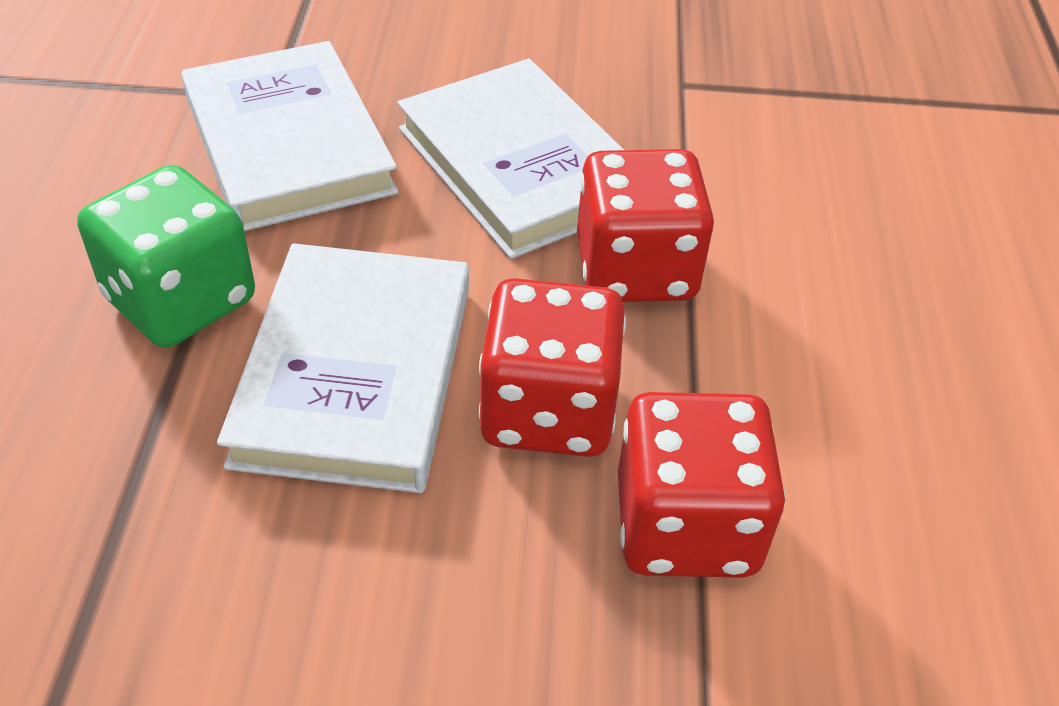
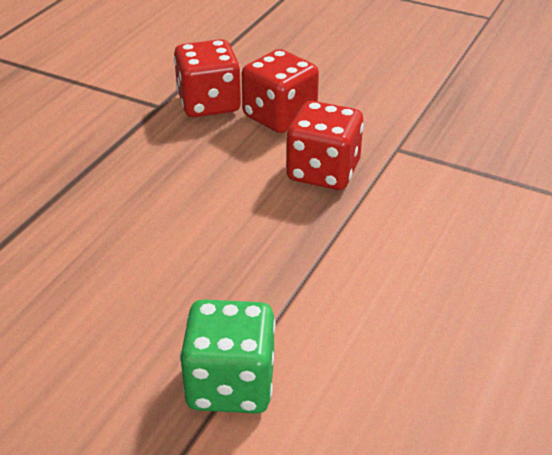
white book: 3 -> 0

